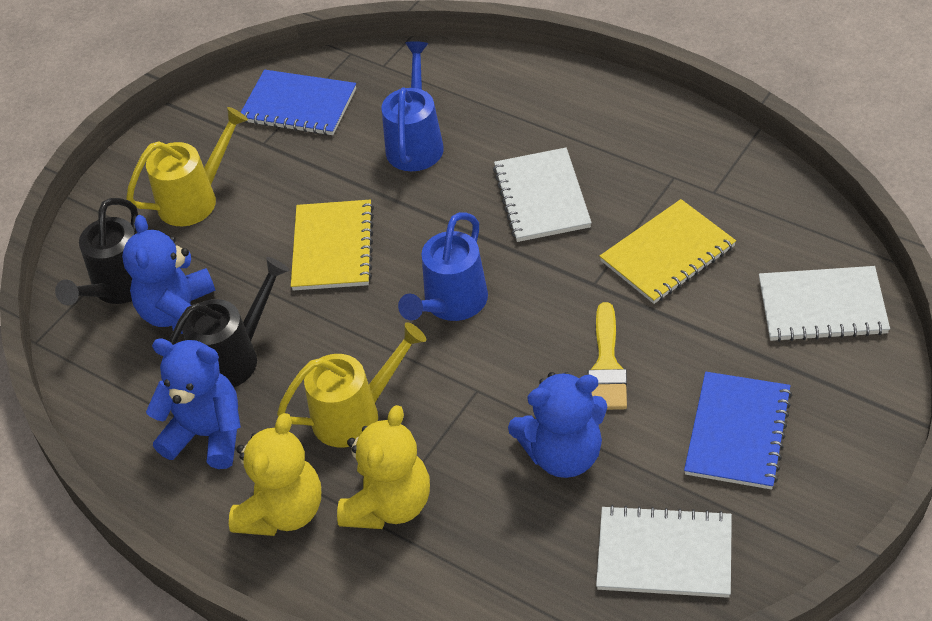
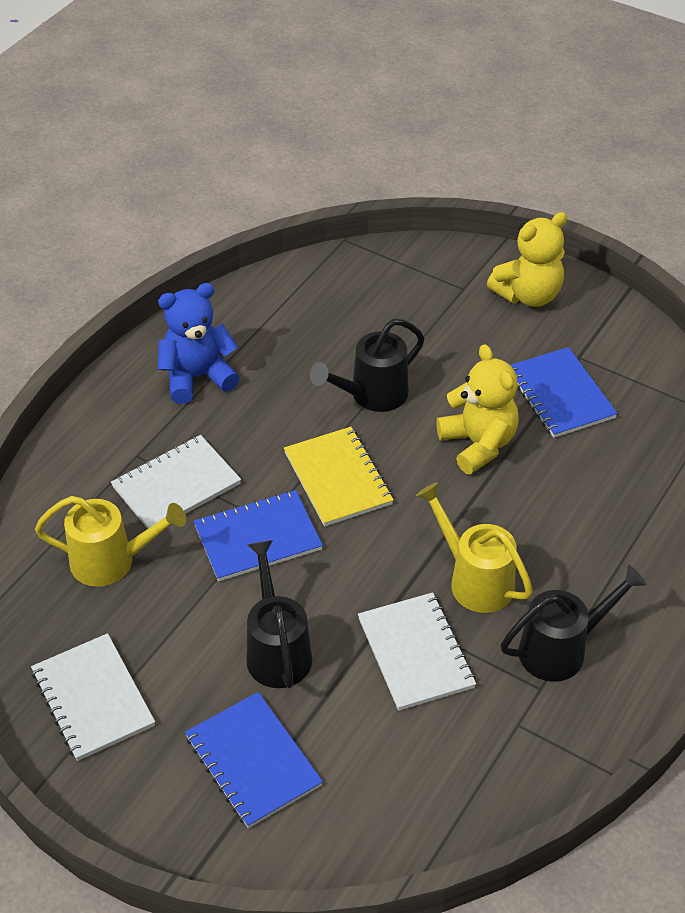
black watering can: 2 -> 3
blue notebook: 2 -> 3
blue teddy bear: 3 -> 1
blue watering can: 2 -> 0
yellow brush: 1 -> 0
yellow notebook: 2 -> 1

